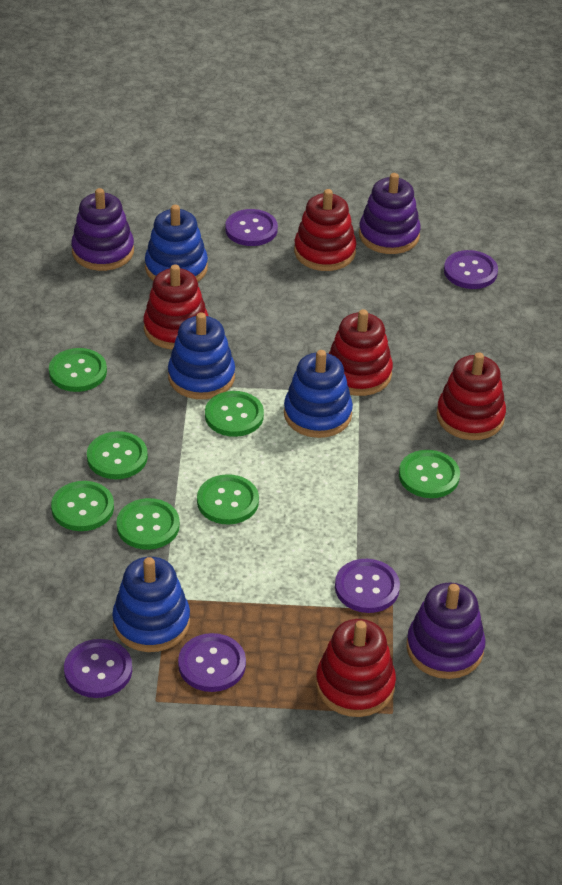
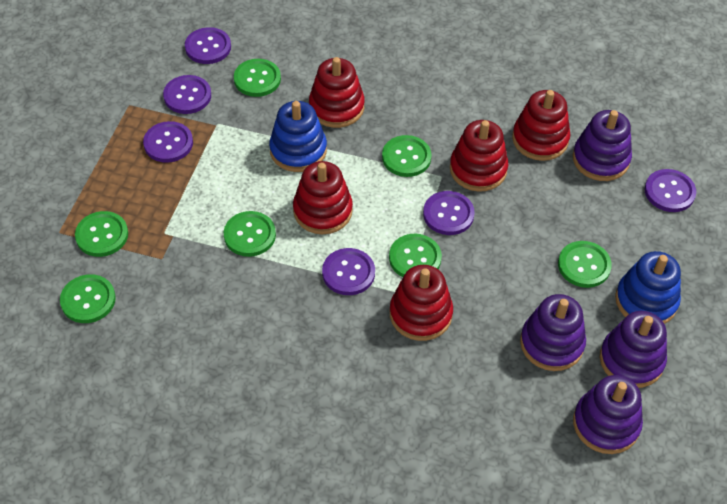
blue stacking toy: 4 -> 2
purple button: 5 -> 6
purple stacking toy: 3 -> 4

